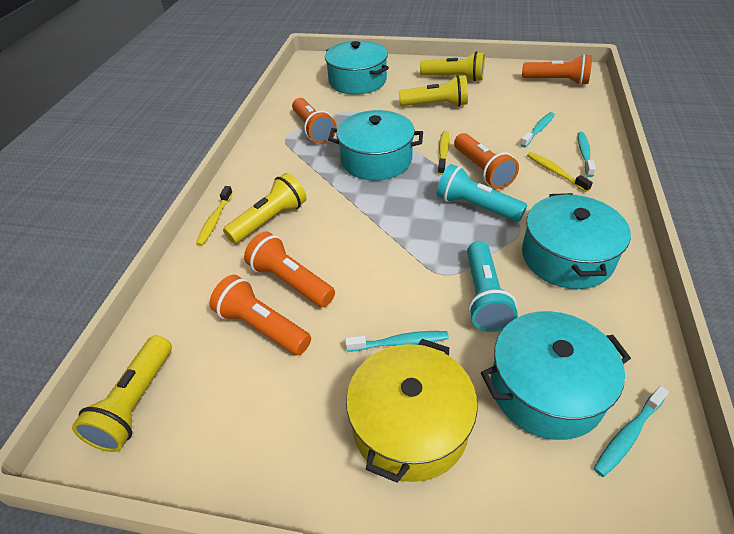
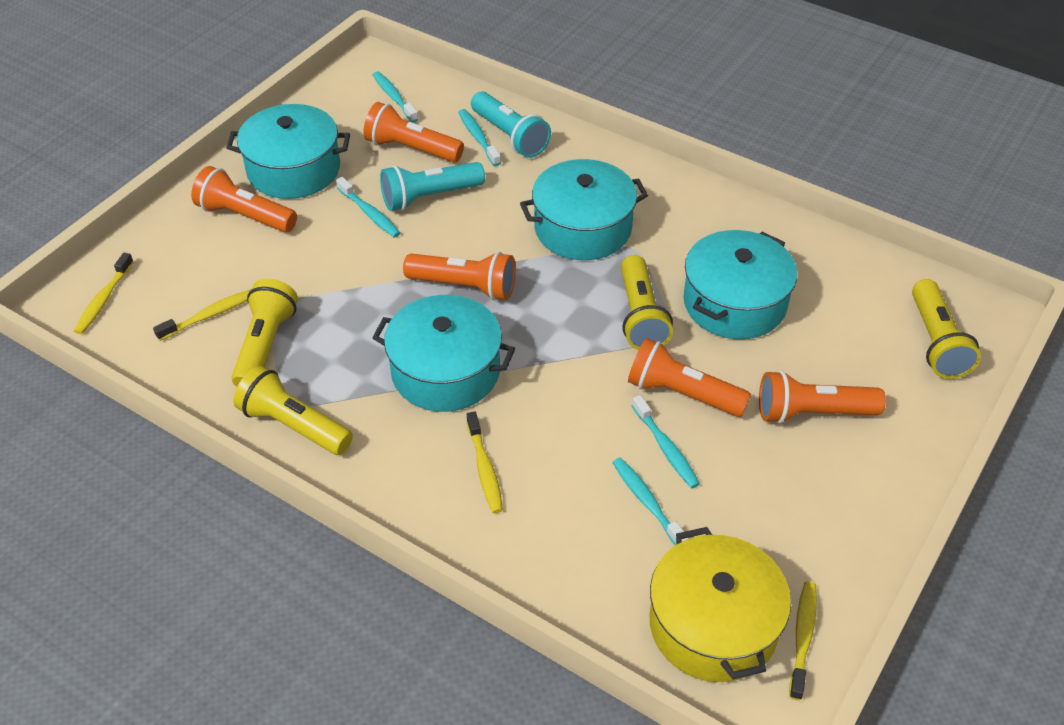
turquoise toothbrush: 4 -> 5
yellow toothbrush: 3 -> 4

